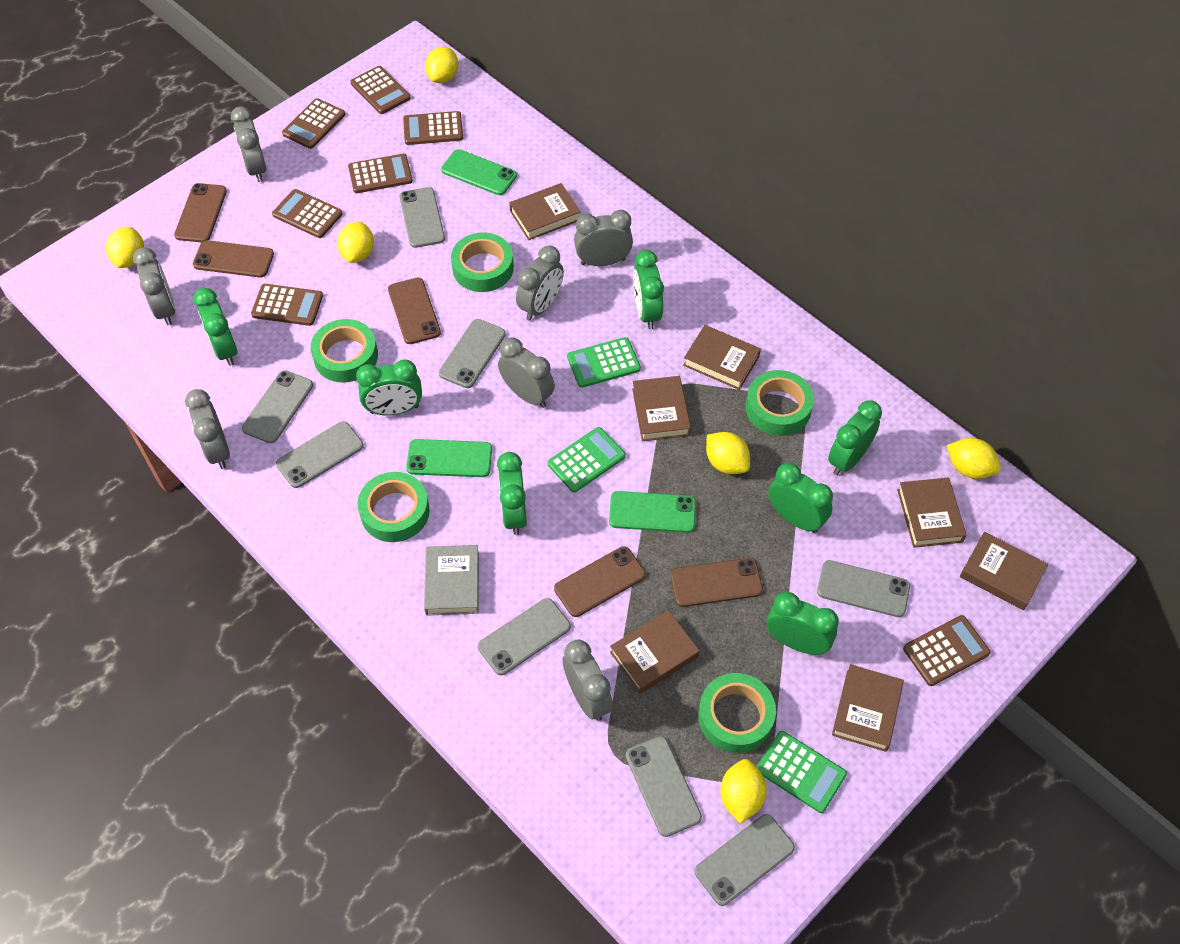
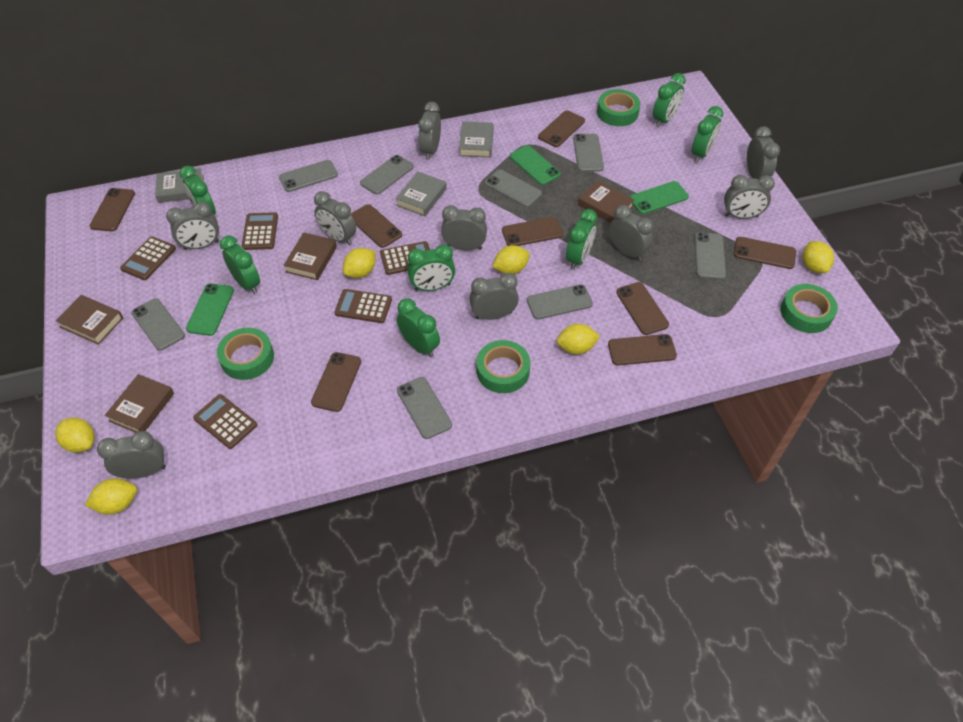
brown book: 7 -> 4
brown calculator: 7 -> 5
brown phone: 5 -> 8
green calculator: 3 -> 0
green tape: 5 -> 4
grey book: 1 -> 3
grey clock: 7 -> 9

